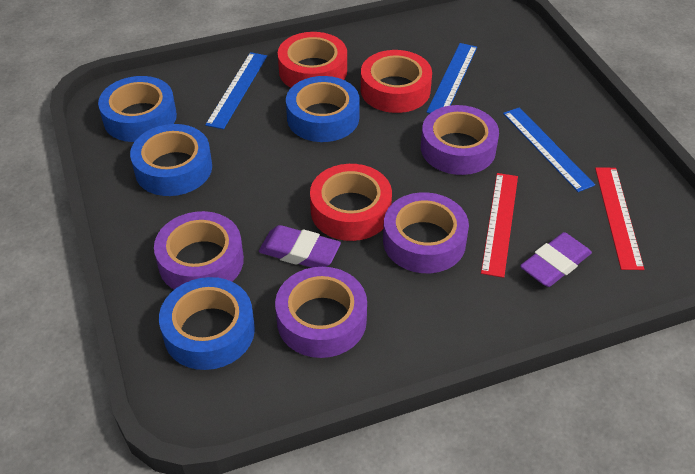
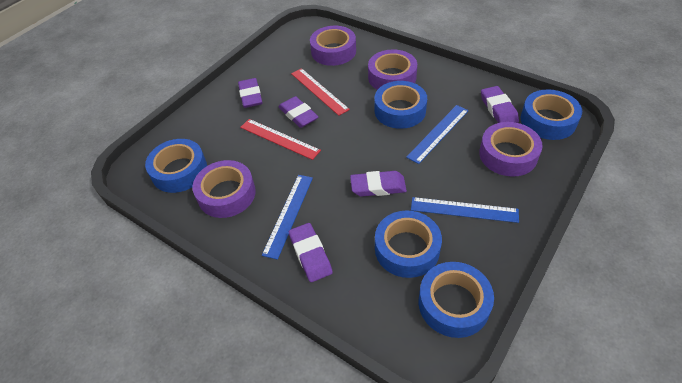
blue tape: 4 -> 5
purple eraser: 2 -> 5
red tape: 3 -> 0

